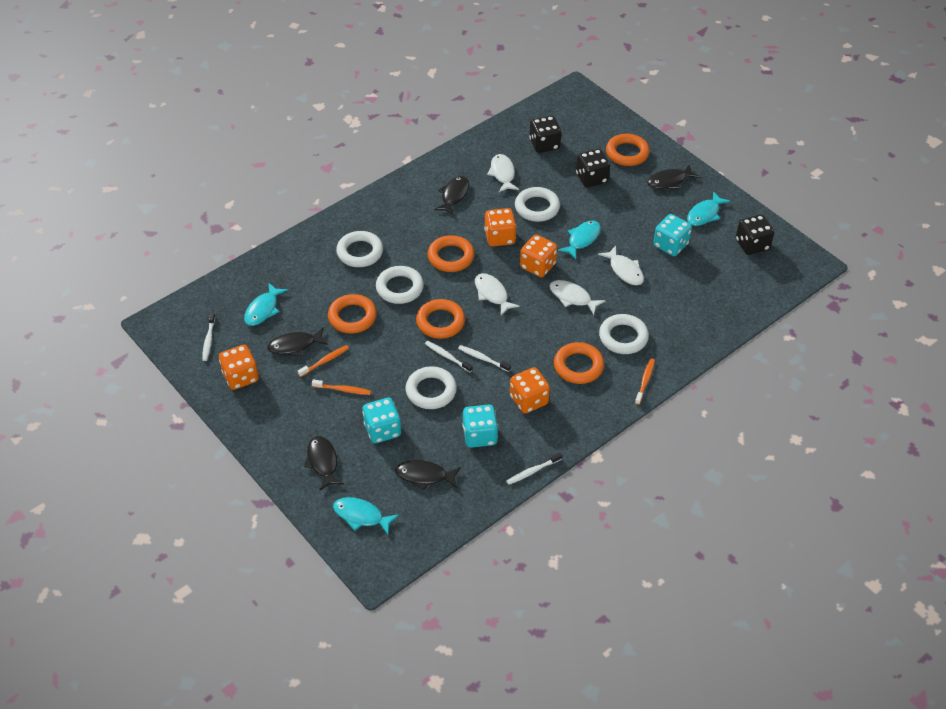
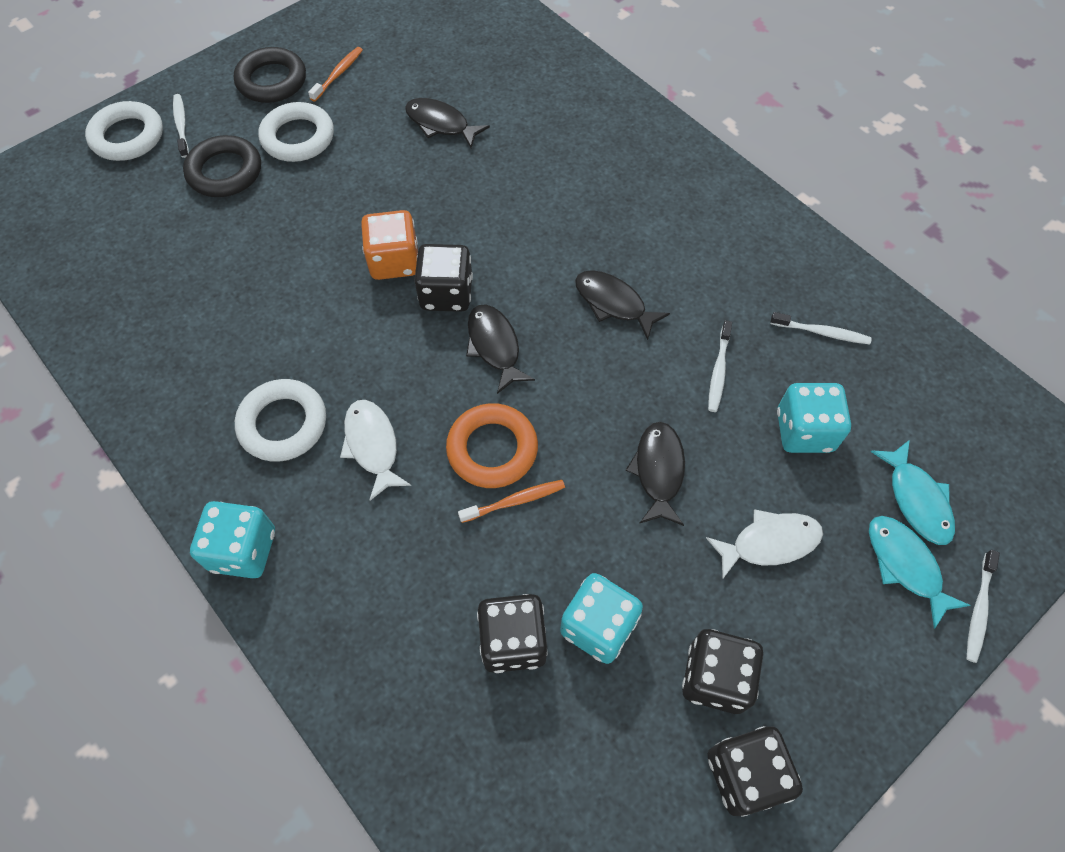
black dice: 3 -> 4
black fish: 5 -> 4
black ring: 0 -> 2
orange dice: 4 -> 1
orange ring: 5 -> 1
orange toothbrush: 3 -> 2
turquoise fish: 4 -> 2
white fish: 4 -> 2
white ring: 5 -> 3

